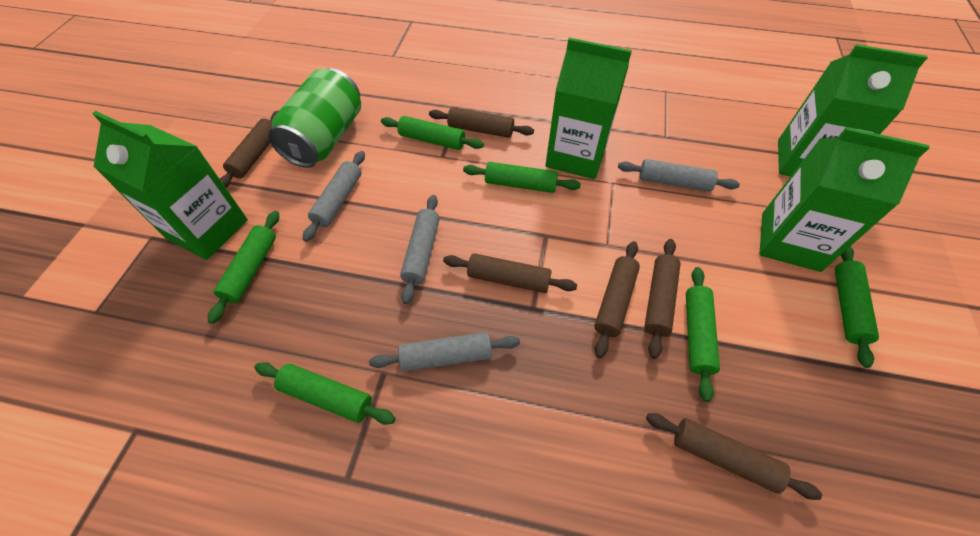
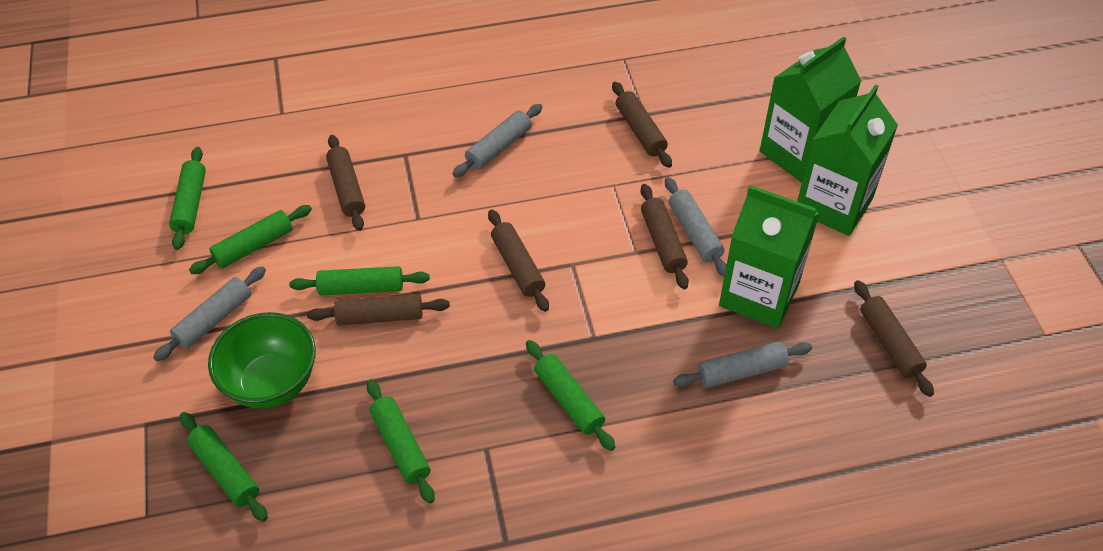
green bowl: 0 -> 1
green can: 1 -> 0
green carton: 4 -> 3

